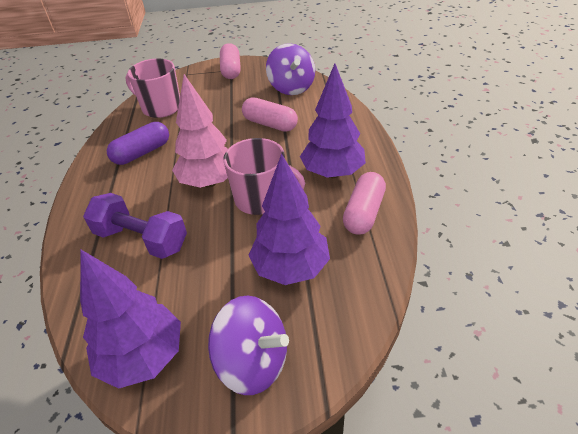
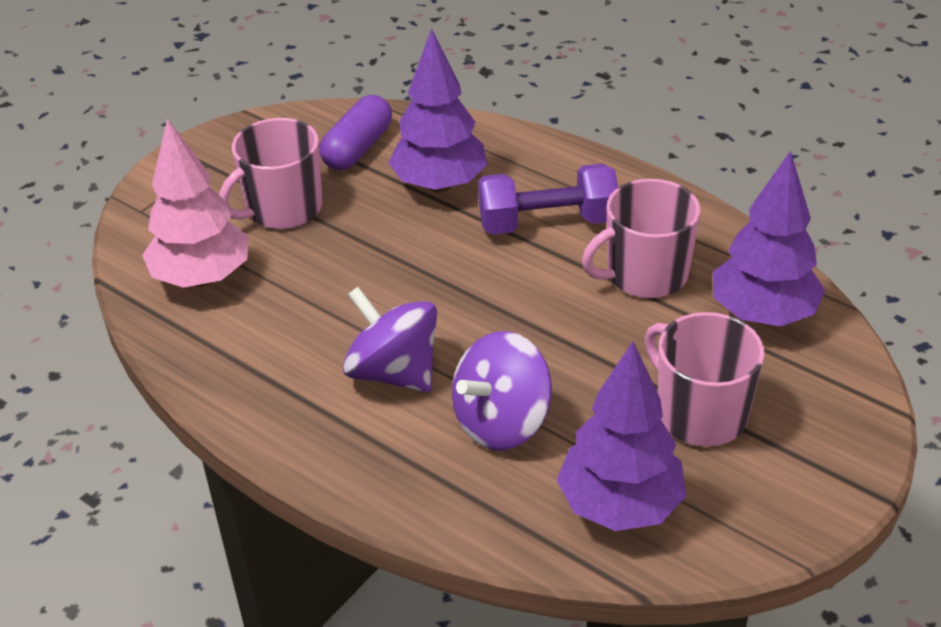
pink capsule: 3 -> 0
pink mug: 2 -> 3

